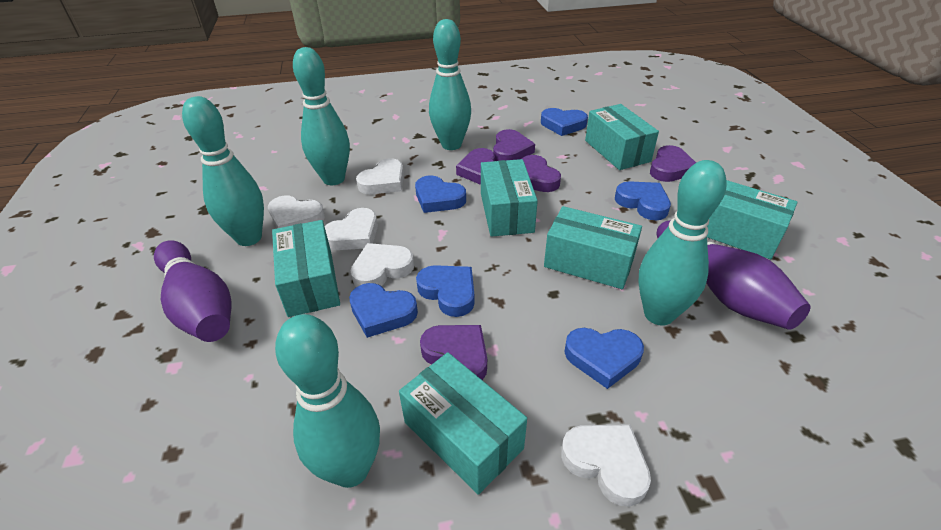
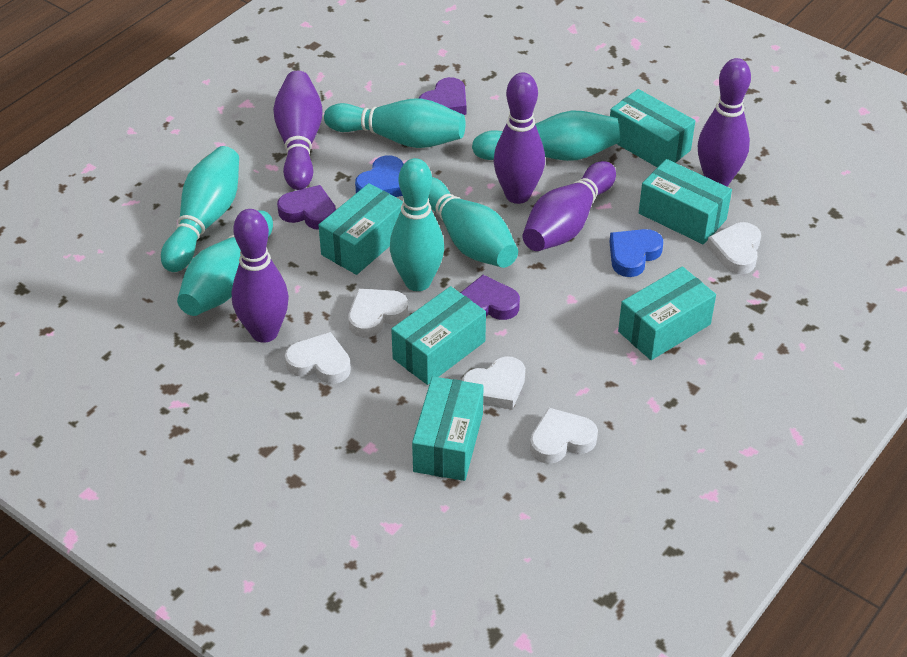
blue heart: 6 -> 2
purple bowling pin: 2 -> 5
purple heart: 5 -> 3
turquoise bowling pin: 5 -> 6

